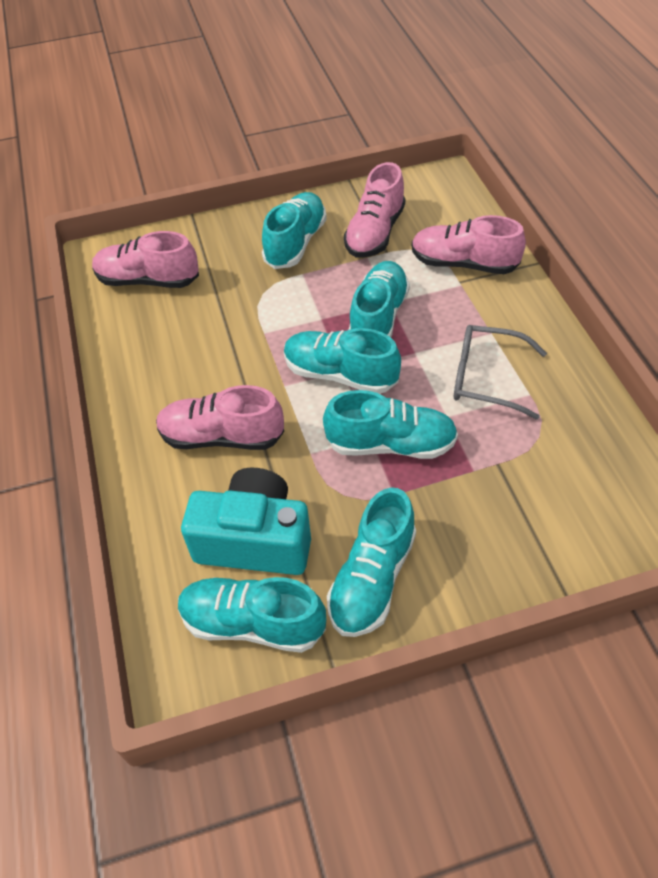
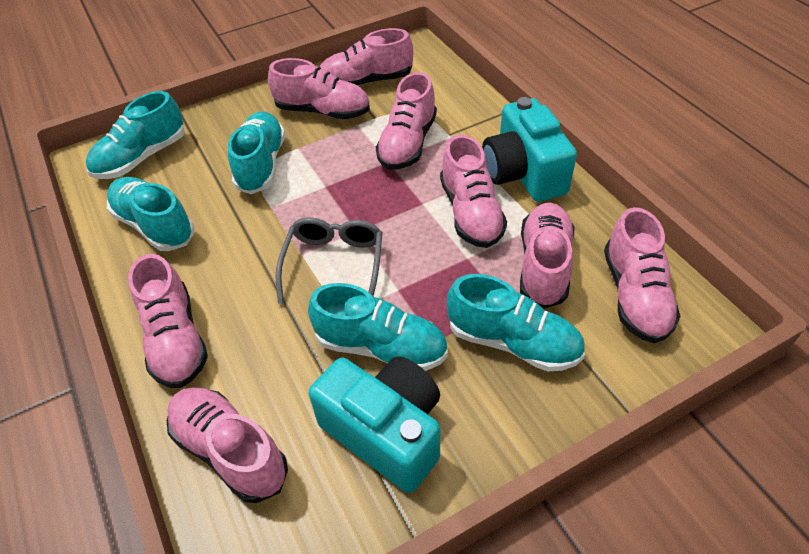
pink shoe: 4 -> 8
turquoise camera: 1 -> 2
turquoise shoe: 6 -> 5

